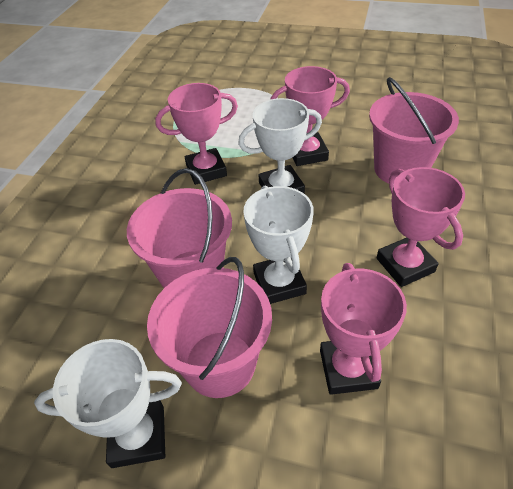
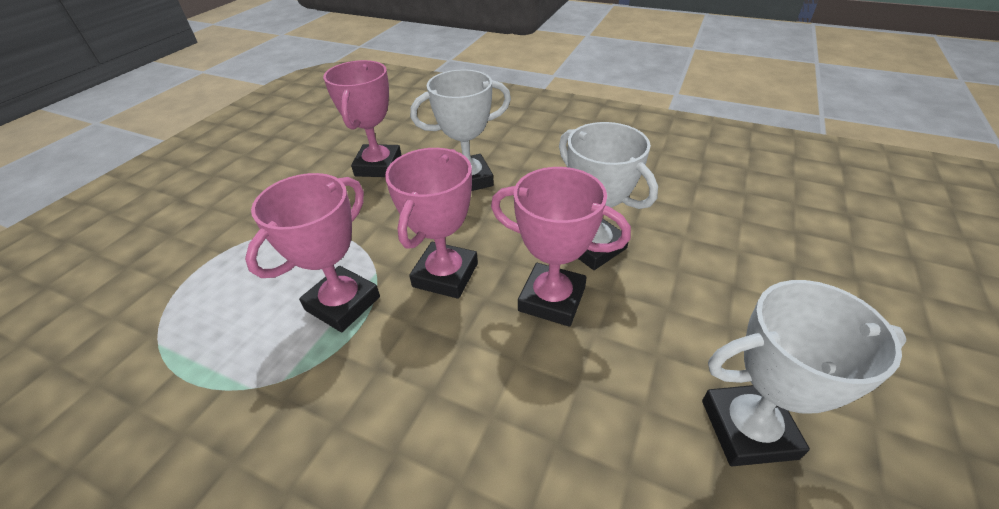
pink bucket: 3 -> 0

